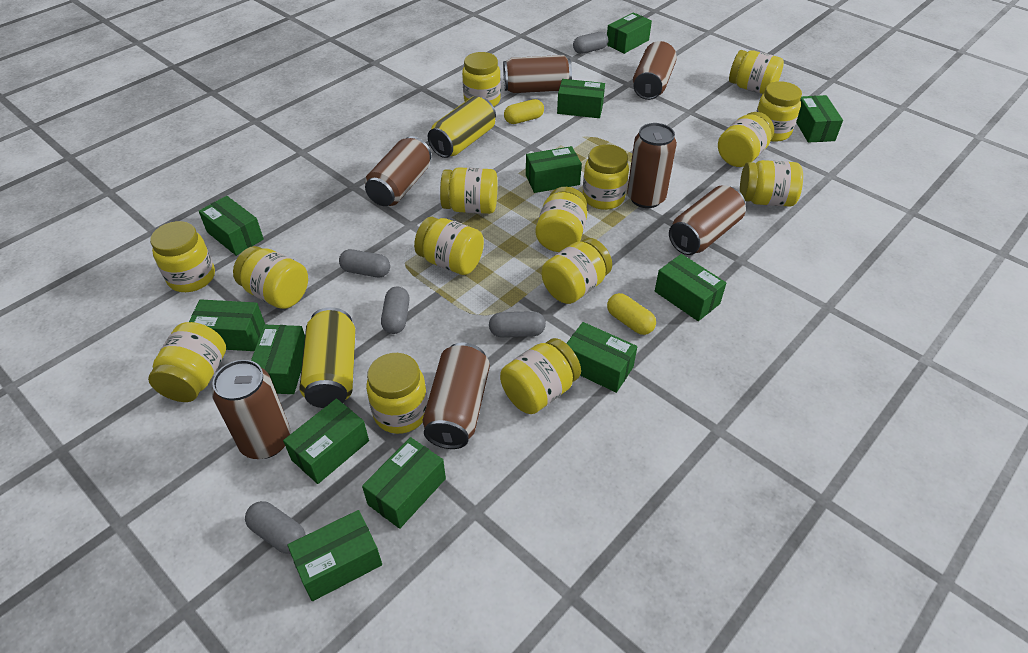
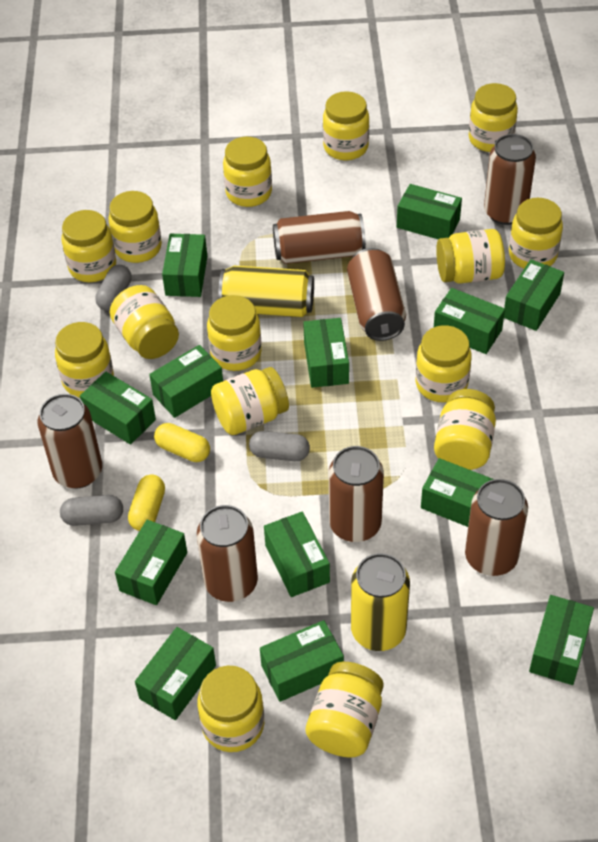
green box: 12 -> 13
grey capsule: 5 -> 3

